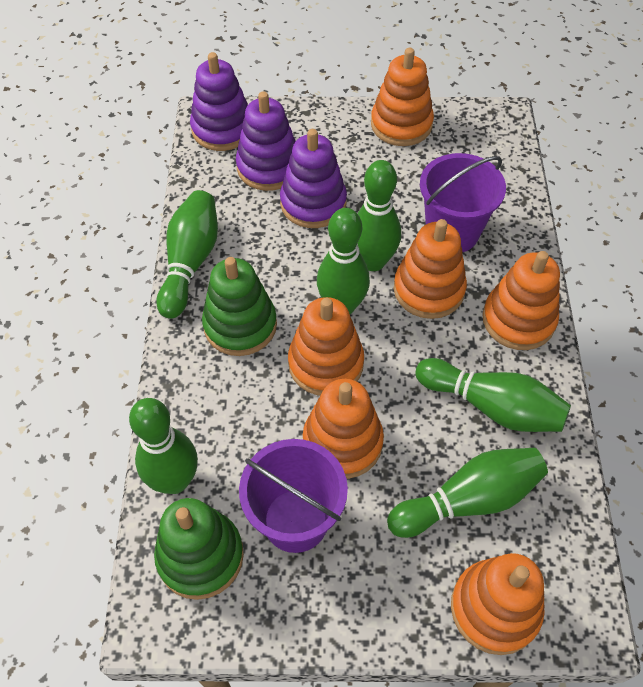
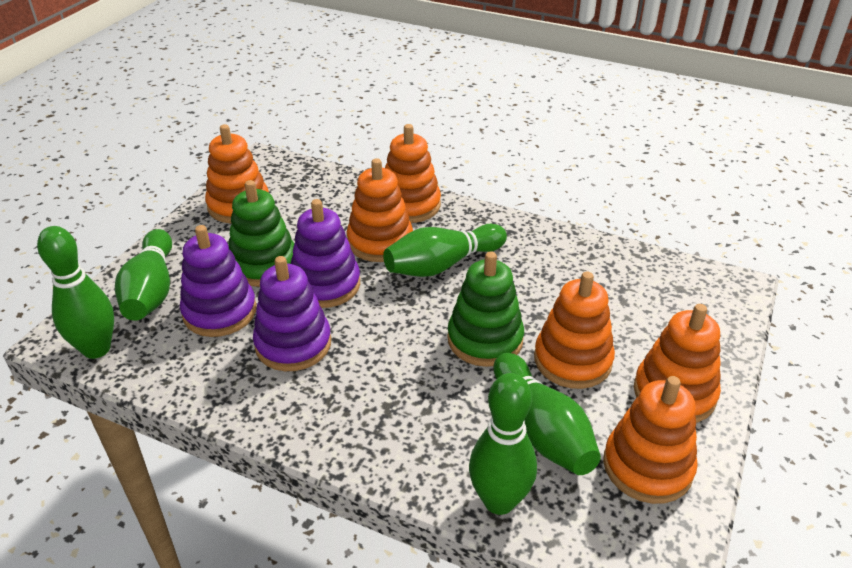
green bowling pin: 6 -> 5
purple bucket: 2 -> 0

